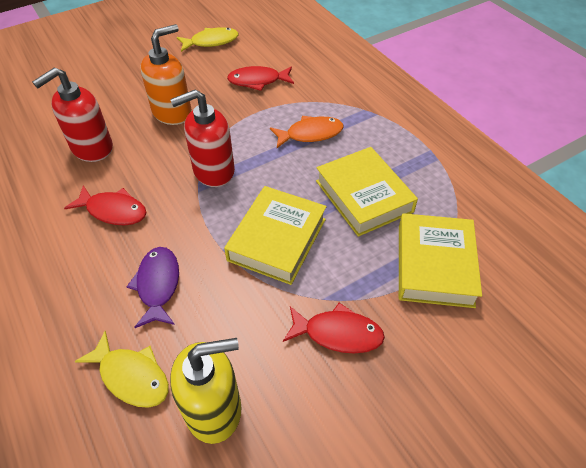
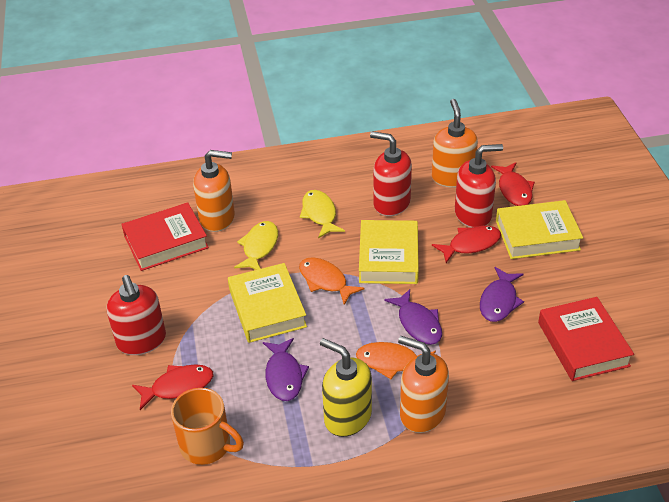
orange fish: 1 -> 2
orange mug: 0 -> 1
orange soap dispenser: 1 -> 3
purple fish: 1 -> 3
red book: 0 -> 2
red soap dispenser: 2 -> 3

